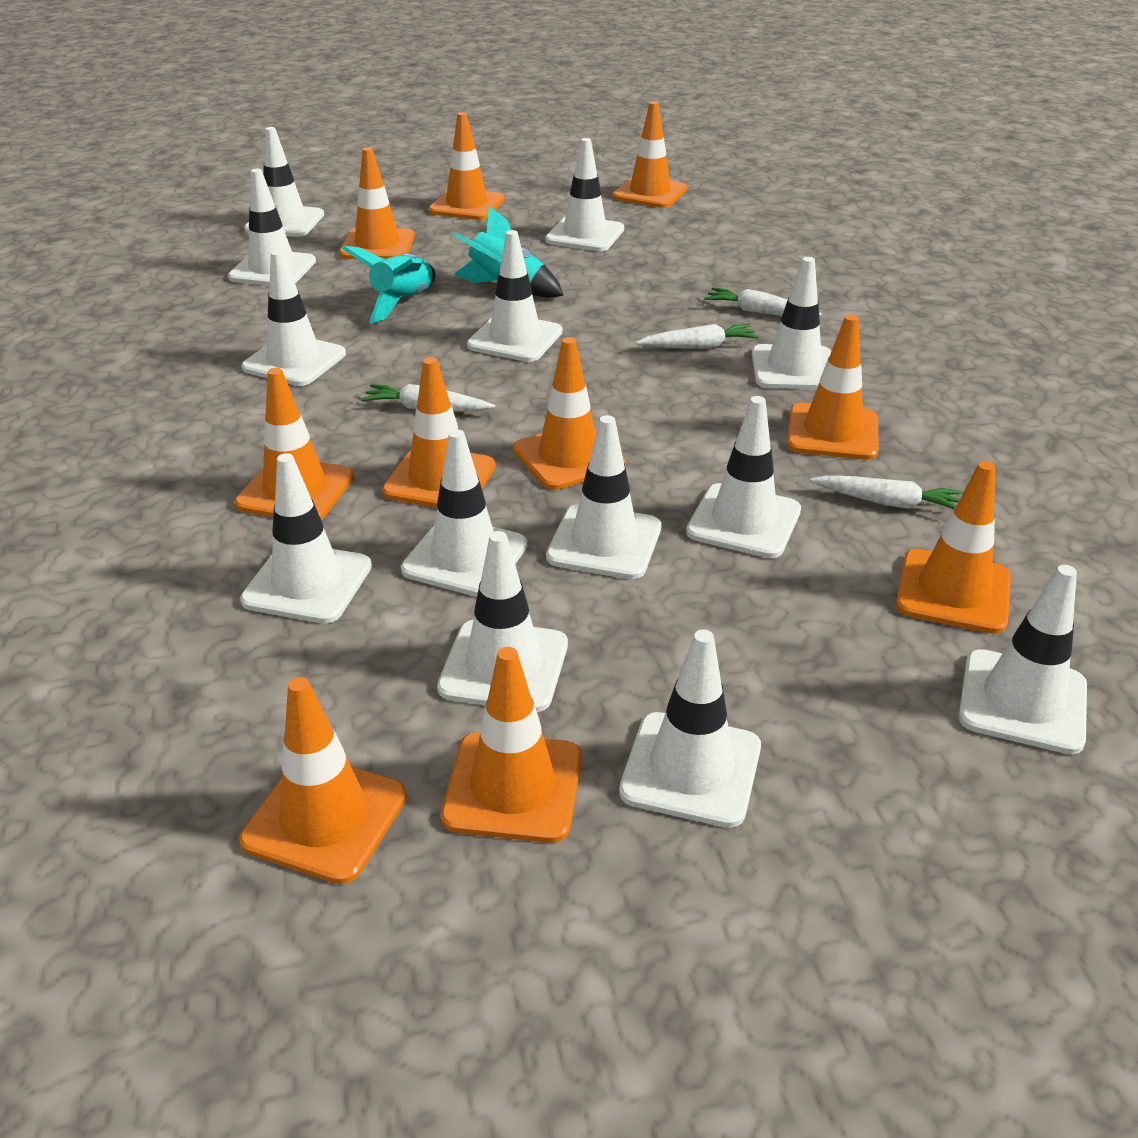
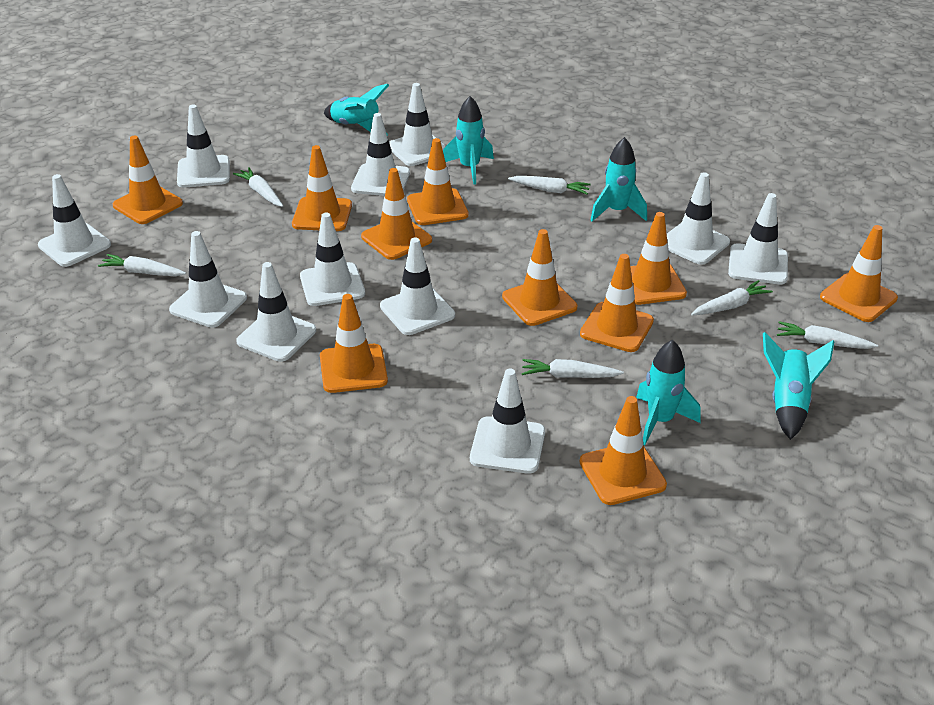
turquoise rocket: 2 -> 5
white carrot: 4 -> 6
white traffic cone: 13 -> 11

